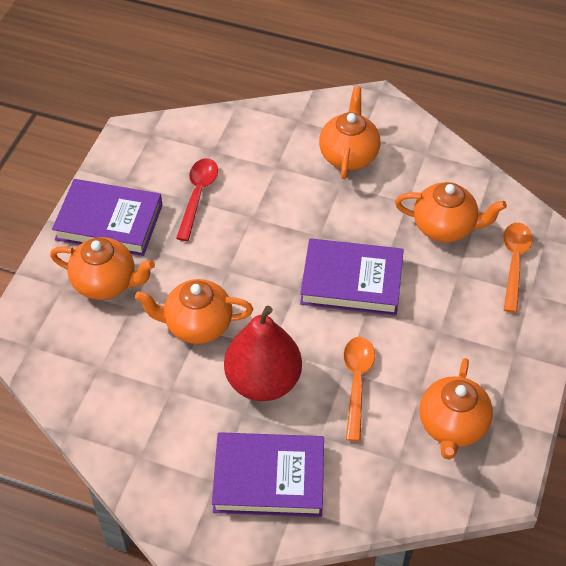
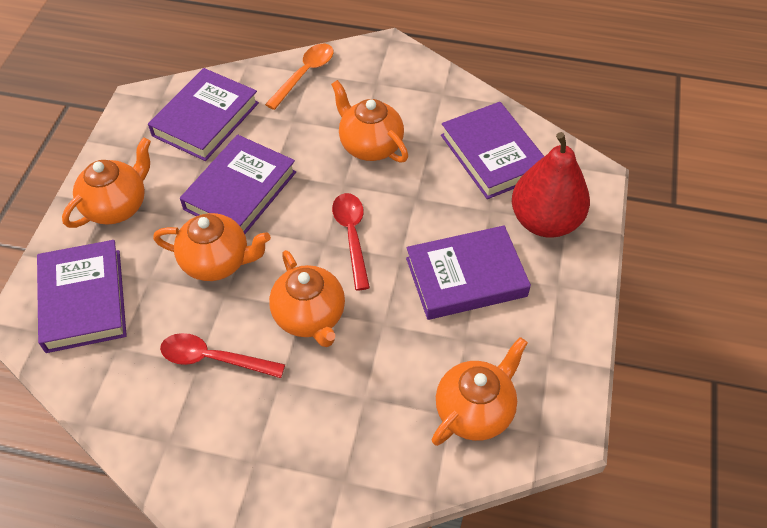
orange spoon: 2 -> 1
purple book: 3 -> 5
red spoon: 1 -> 2

